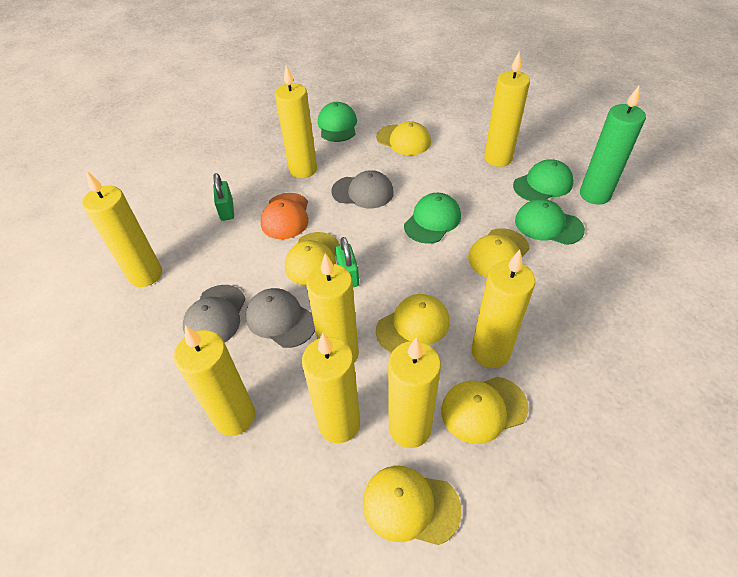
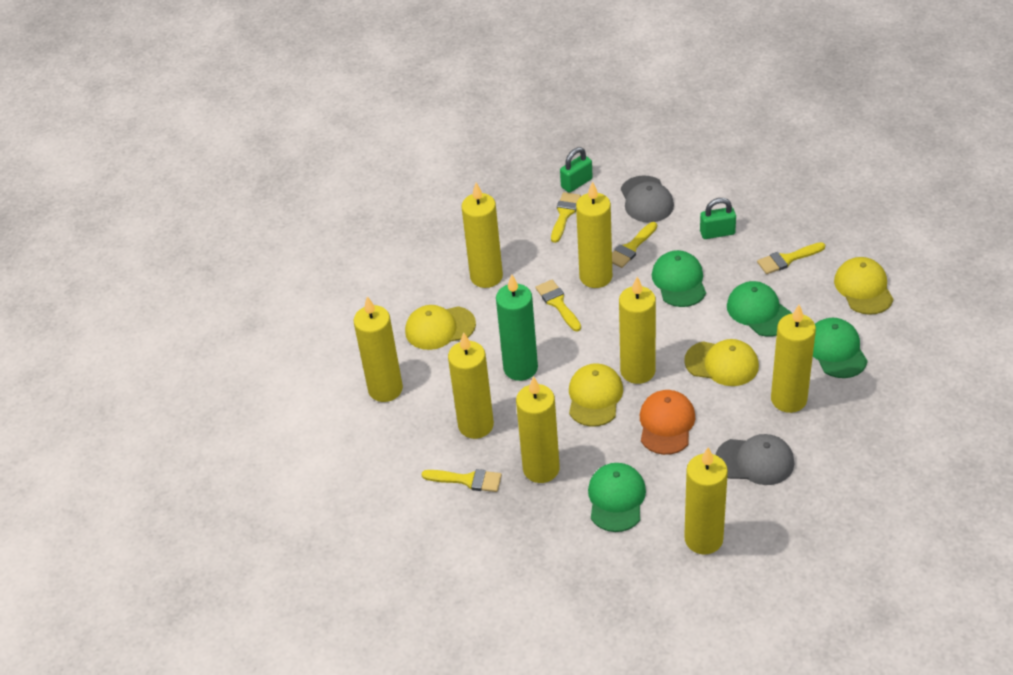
grey cap: 3 -> 2
yellow brush: 0 -> 5
yellow cap: 6 -> 4

